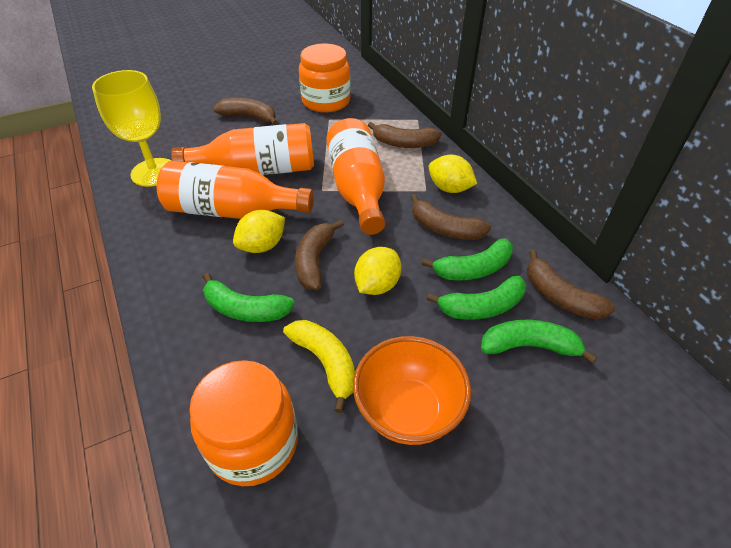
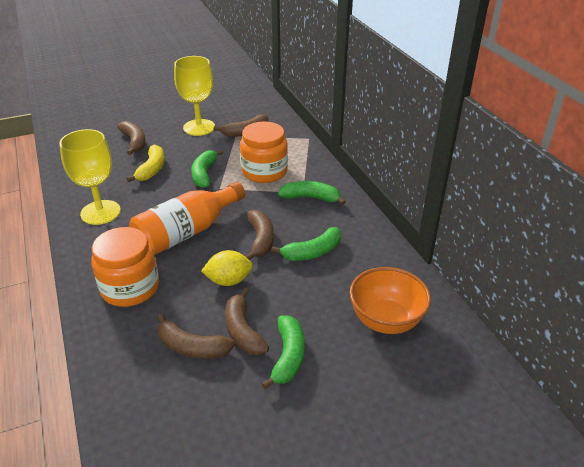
orange bottle: 3 -> 1
yellow goblet: 1 -> 2
yellow lemon: 3 -> 1

